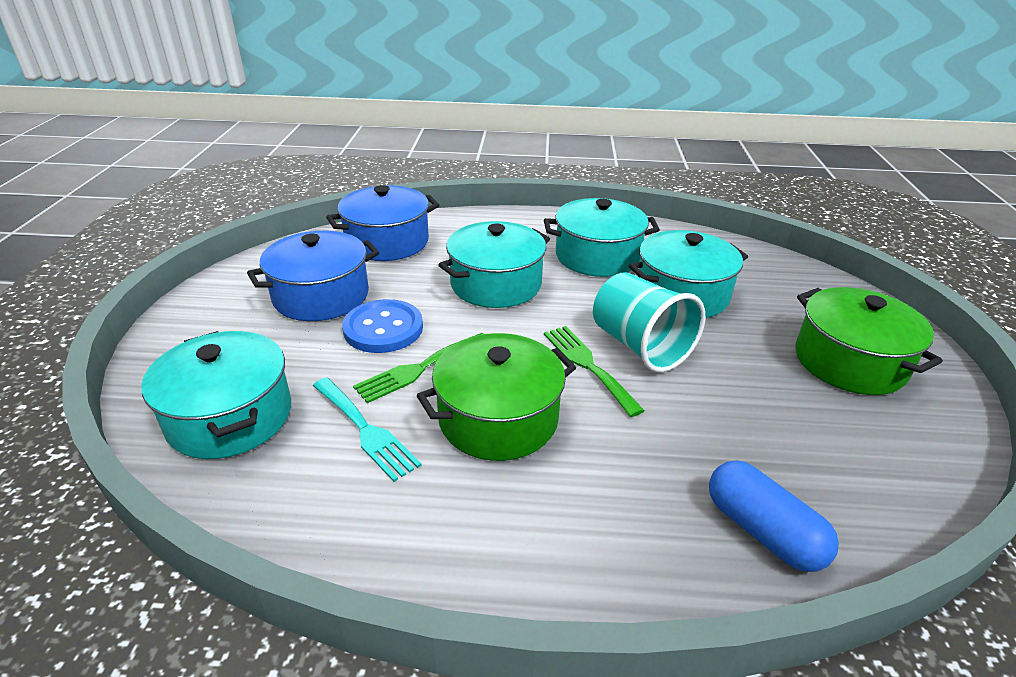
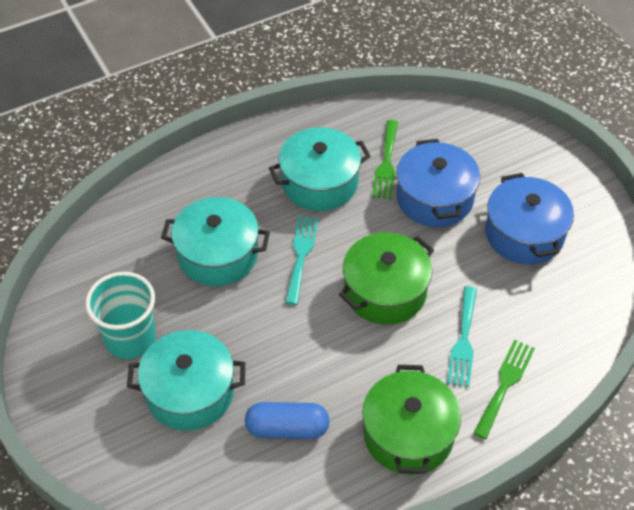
blue button: 1 -> 0
turquoise fork: 1 -> 2
turquoise pot: 4 -> 3

